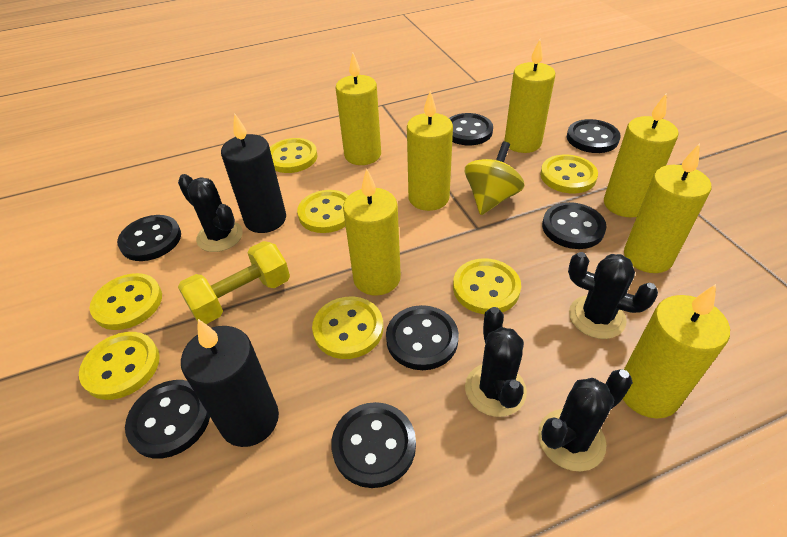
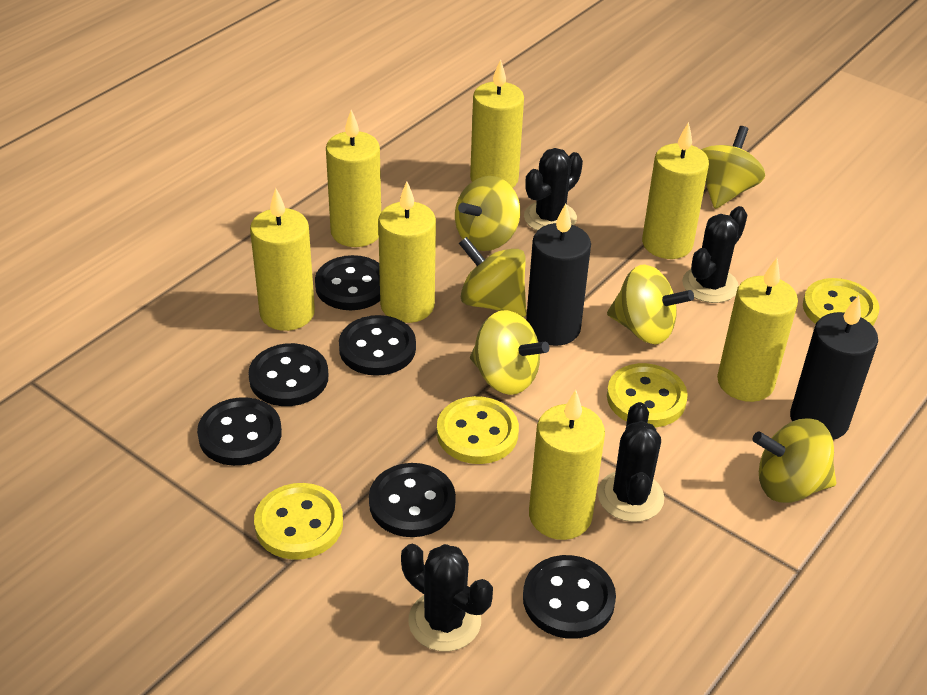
black button: 7 -> 6
yellow button: 7 -> 4
yellow dumbbell: 1 -> 0
yellow spinning top: 1 -> 6

